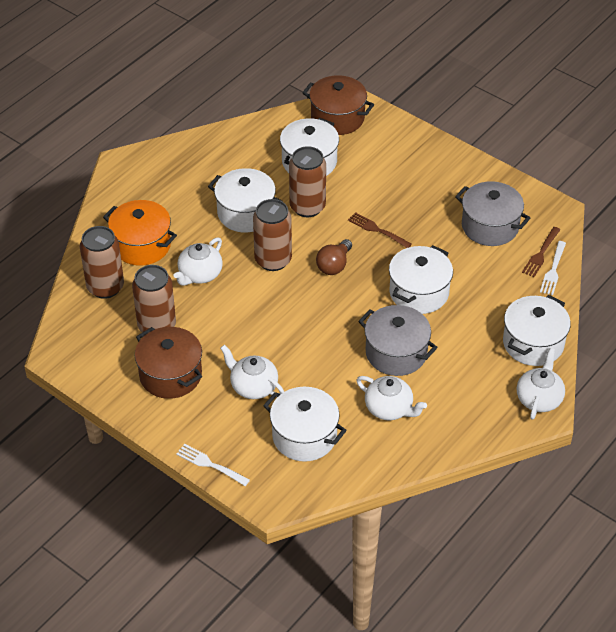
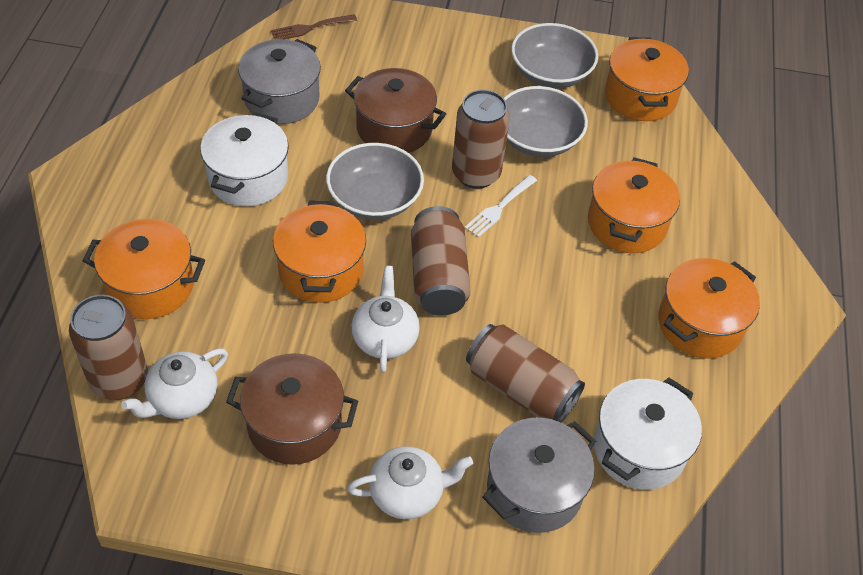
brown fork: 2 -> 1
brown light bulb: 1 -> 0
grey bowl: 0 -> 3
orange pot: 1 -> 5
white fork: 2 -> 1
white pot: 5 -> 2
white teapot: 4 -> 3

